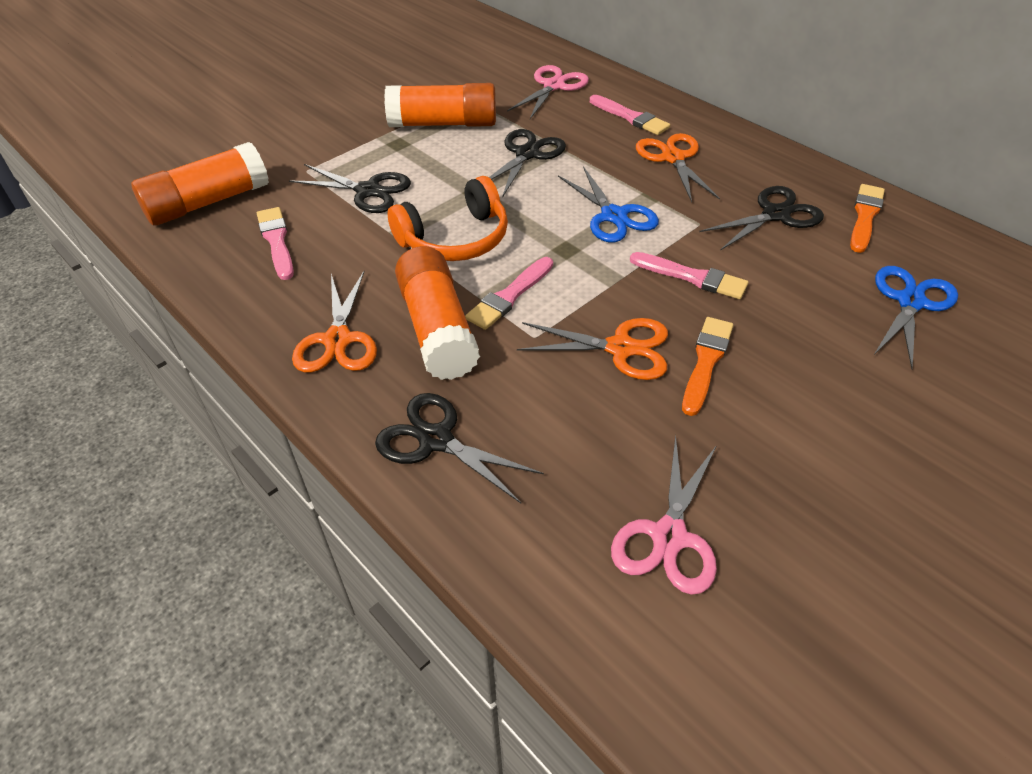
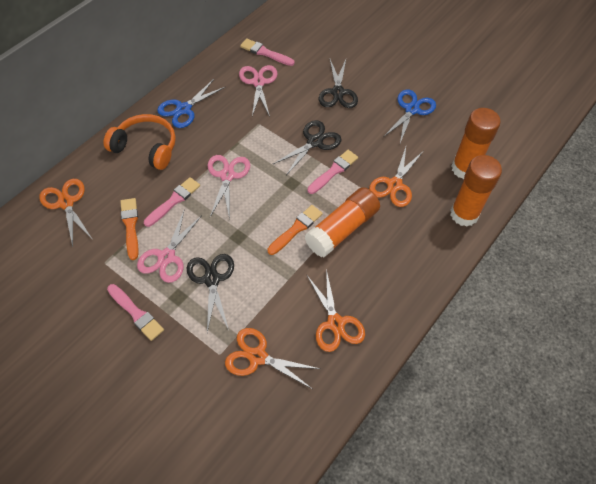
black scissors: 4 -> 3
orange scissors: 3 -> 4
pink scissors: 2 -> 3

